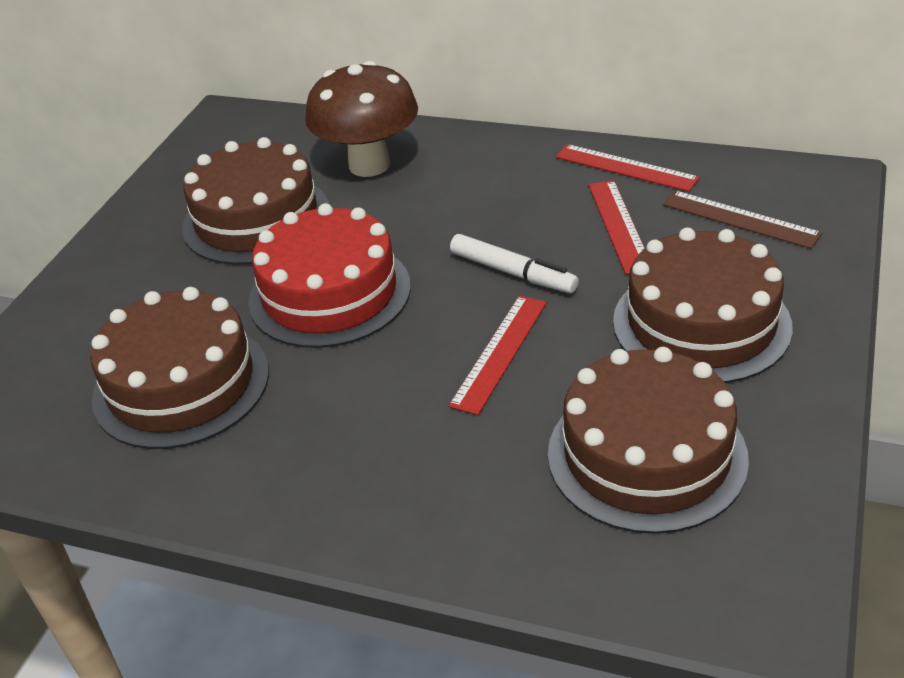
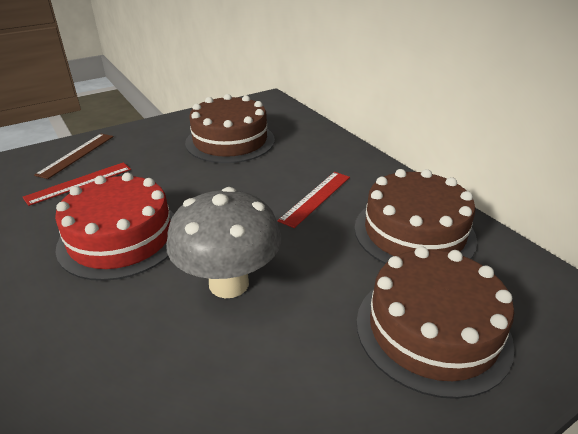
brown cake: 4 -> 3
brown mushroom: 1 -> 0
grey mushroom: 0 -> 1
red ruler: 3 -> 2
white marker: 1 -> 0

